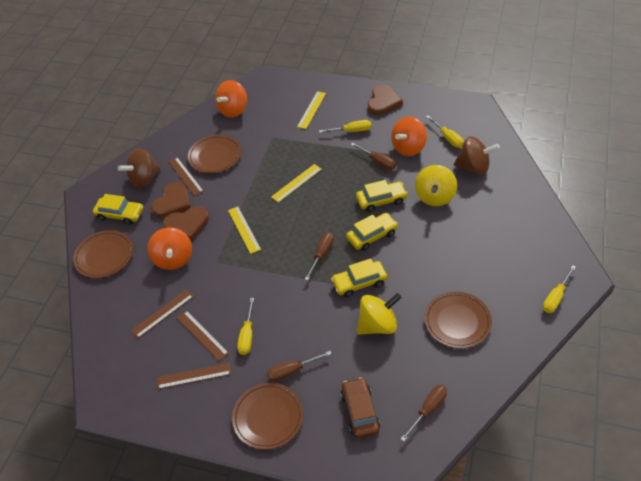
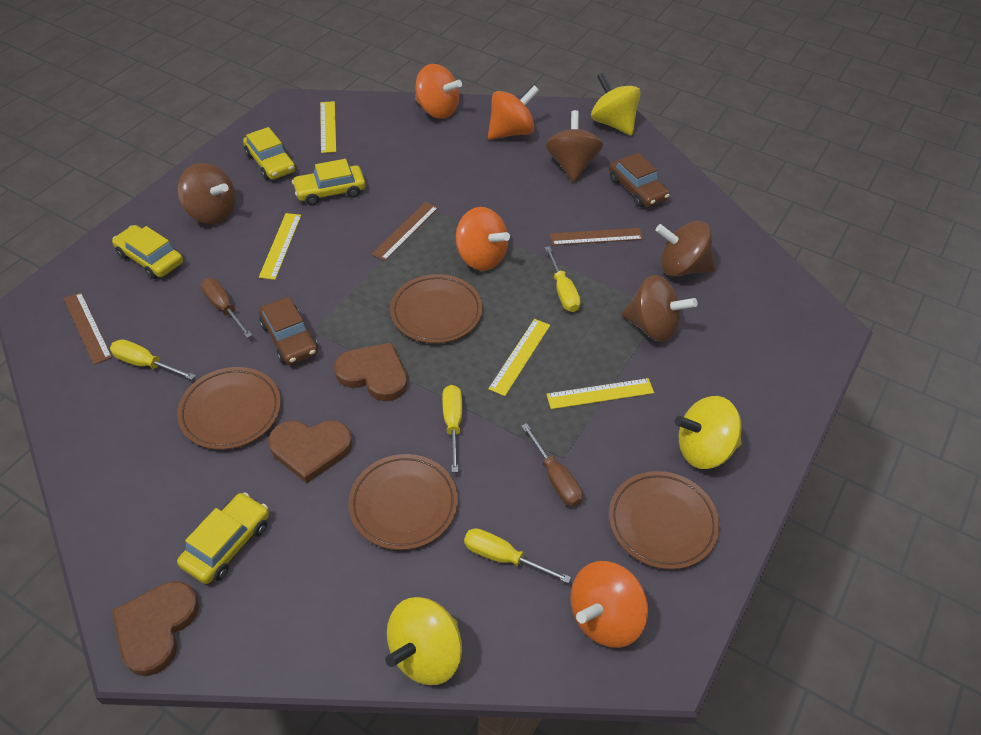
brown car: 1 -> 2
brown ruler: 4 -> 3
brown screwdriver: 4 -> 2
brown spinning top: 2 -> 4
orange spinning top: 3 -> 4
yellow ruler: 3 -> 4
yellow spinning top: 2 -> 3

